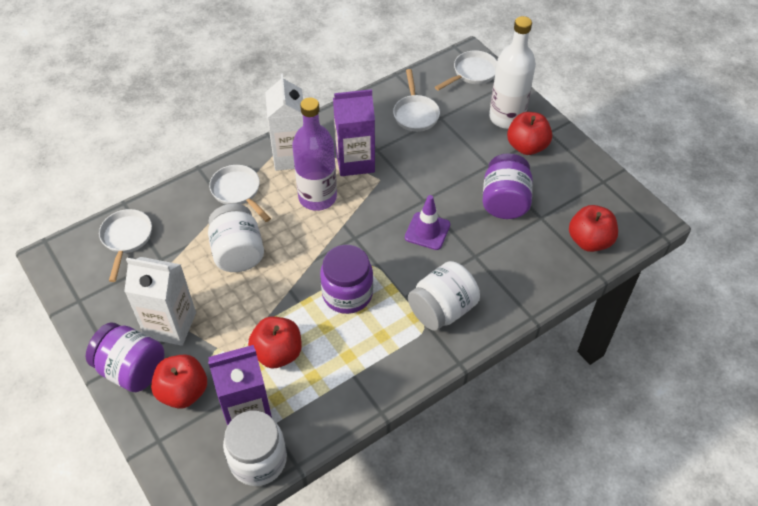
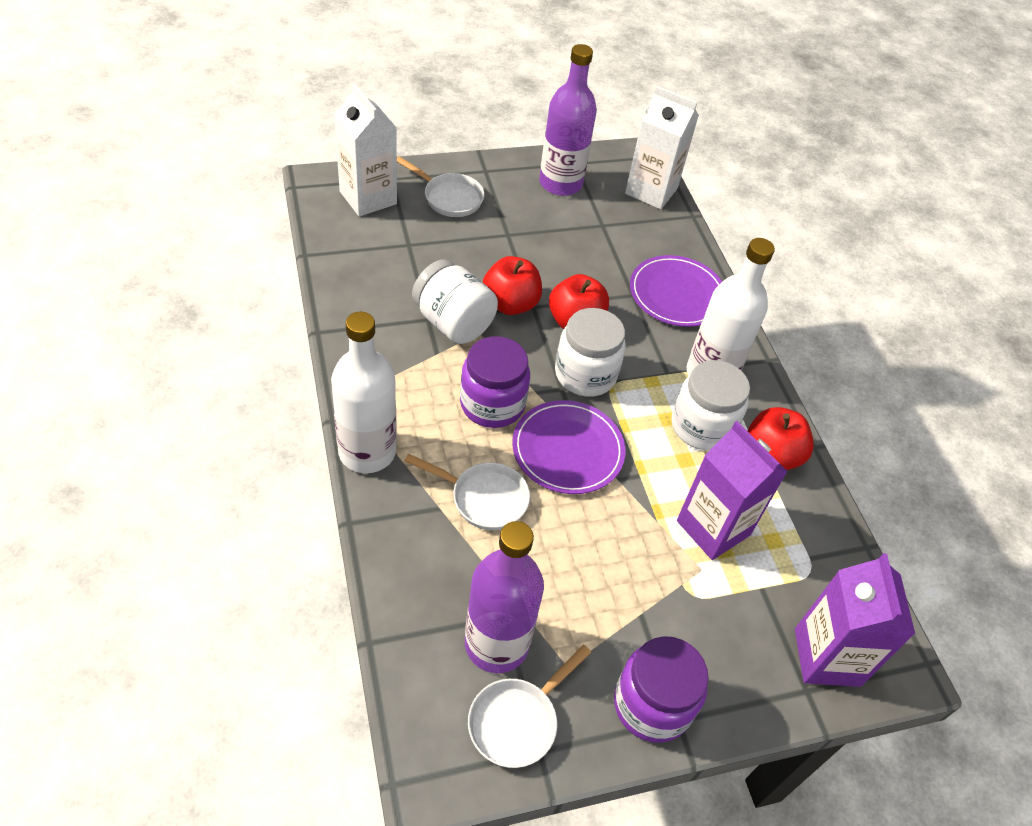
purple bottle: 1 -> 2
purple jar: 3 -> 2
purple plate: 0 -> 2
purple traffic cone: 1 -> 0
red apple: 4 -> 3
white bottle: 1 -> 2
white pan: 4 -> 3

